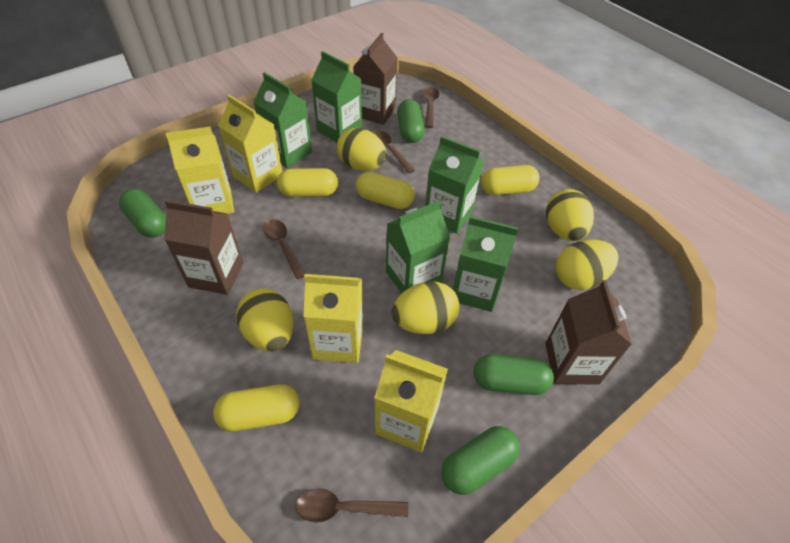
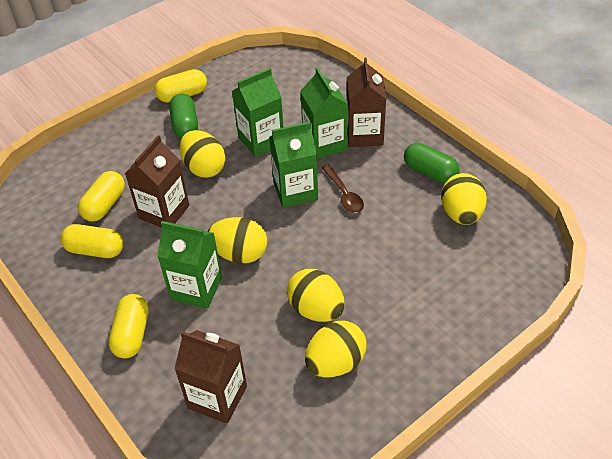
brown spoon: 4 -> 1
green capsule: 4 -> 2
green carton: 5 -> 4
yellow carton: 4 -> 0

